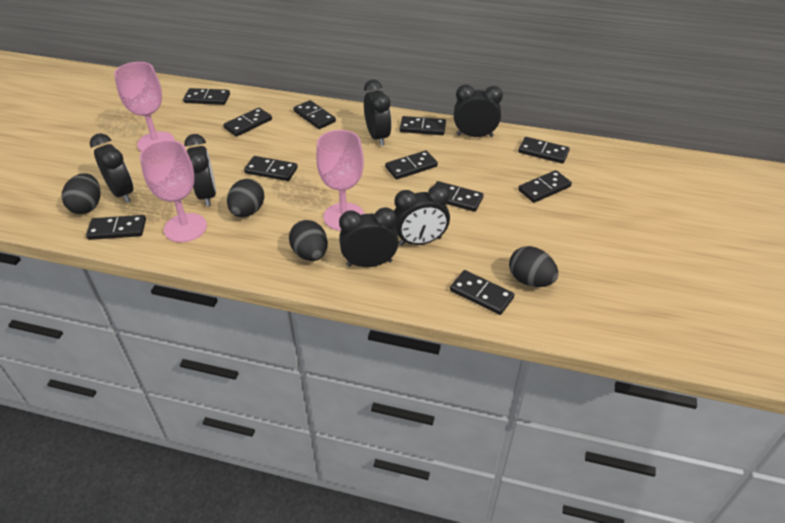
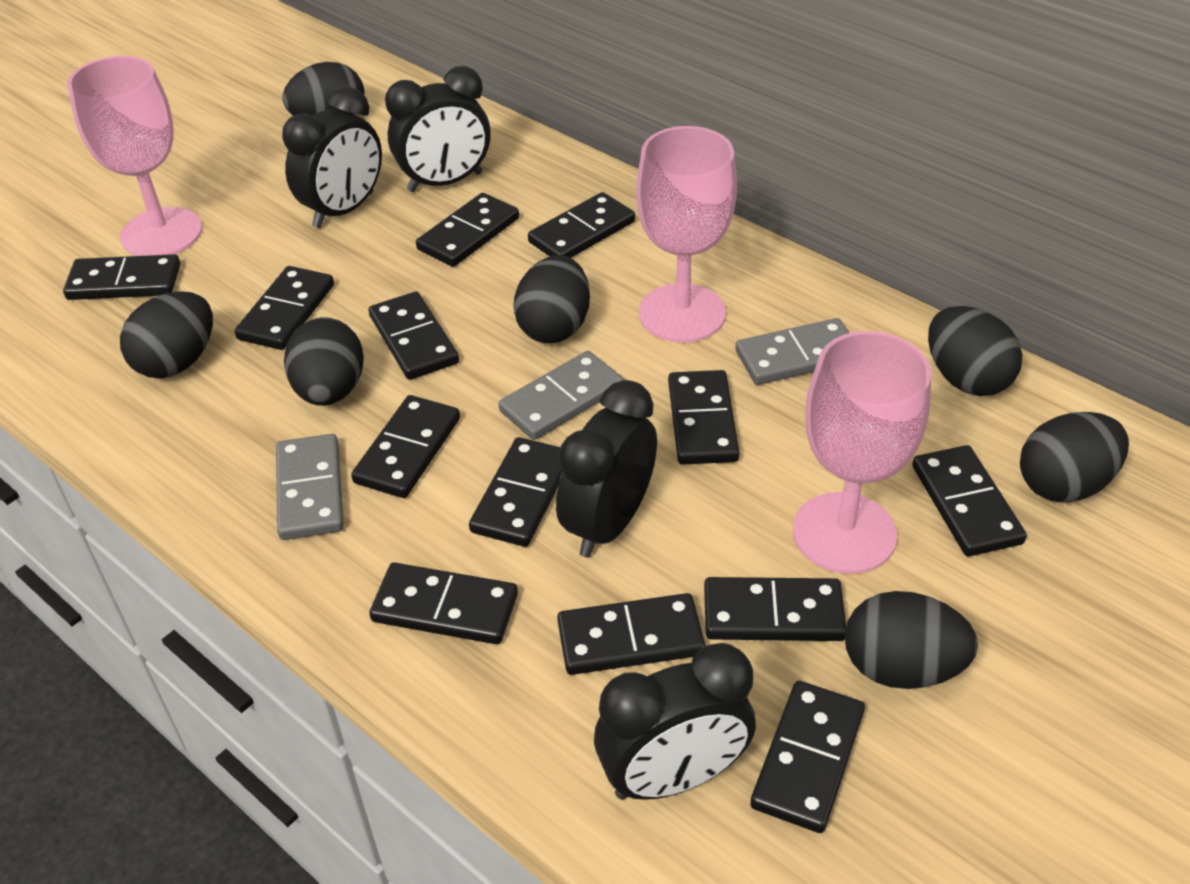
black clock: 6 -> 4
black domino: 11 -> 13
black egg: 4 -> 7
grey domino: 0 -> 3

